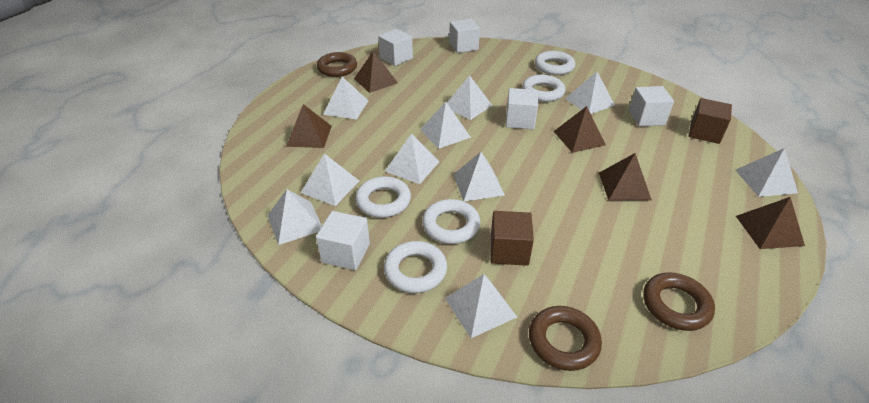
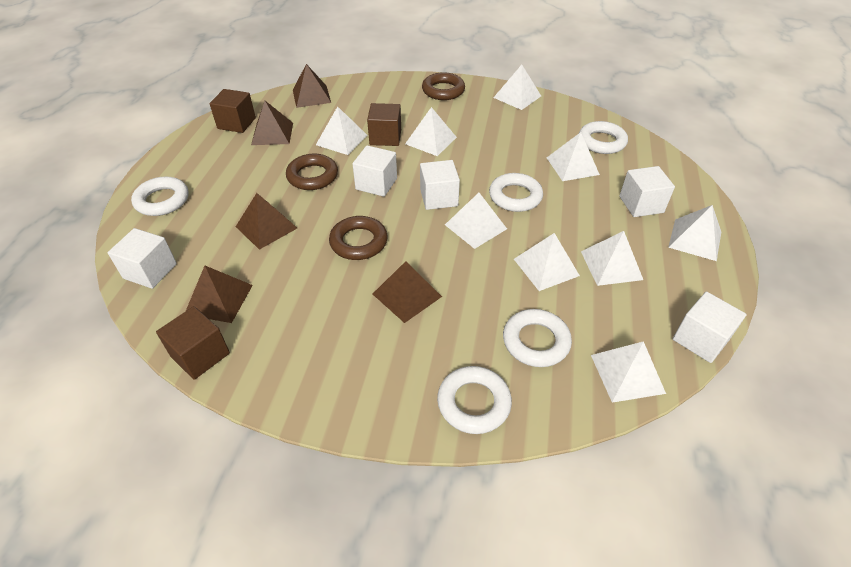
brown cube: 2 -> 3
white pyramid: 10 -> 9

